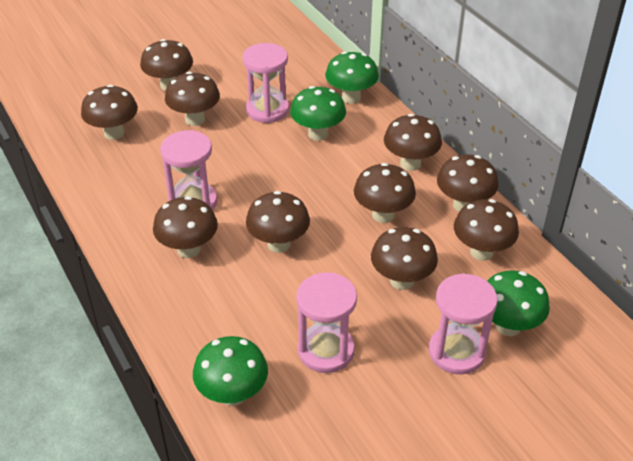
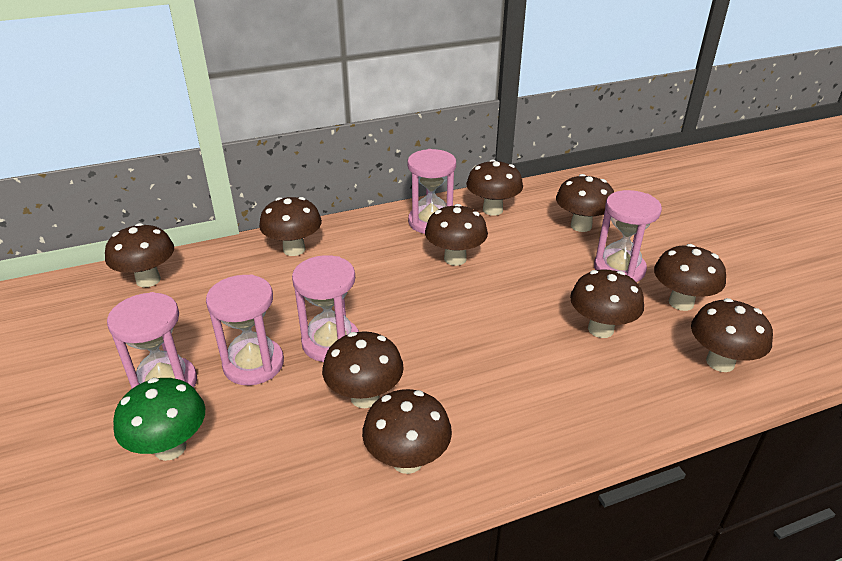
green mushroom: 4 -> 1
pink hourglass: 4 -> 5

